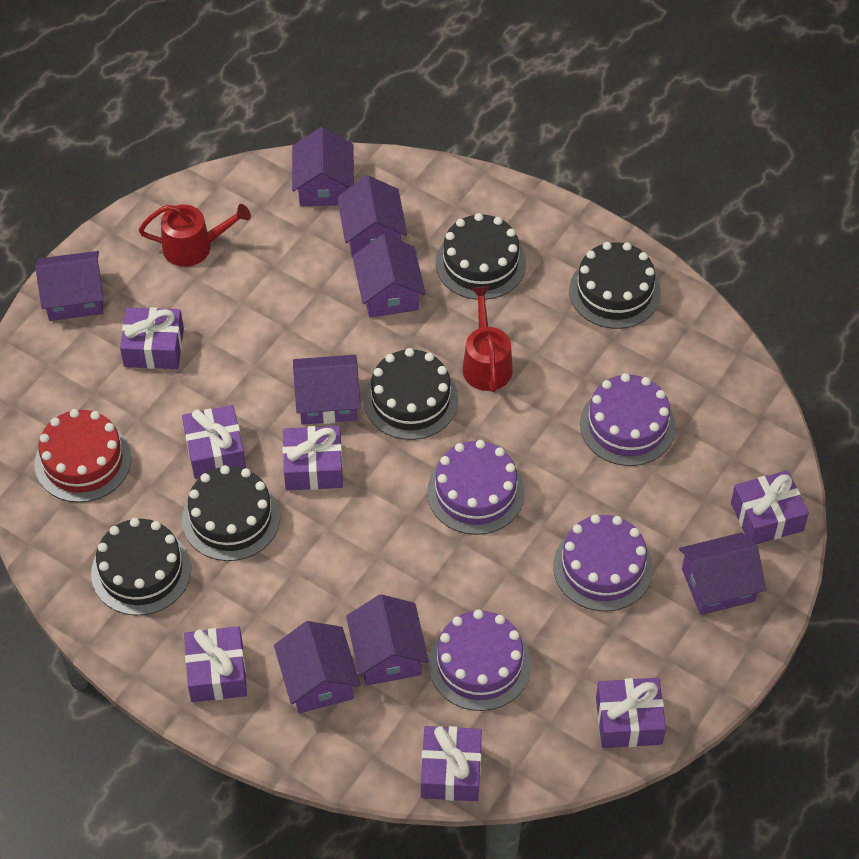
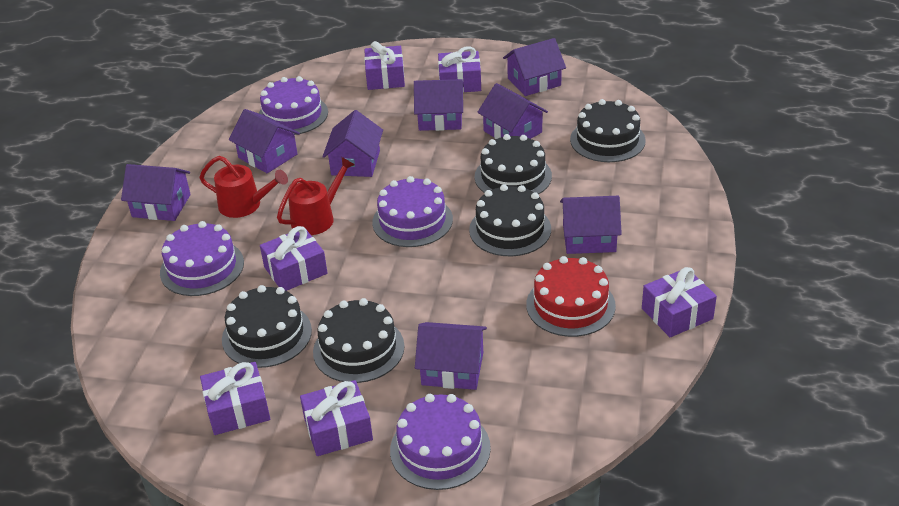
purple gift: 7 -> 6

